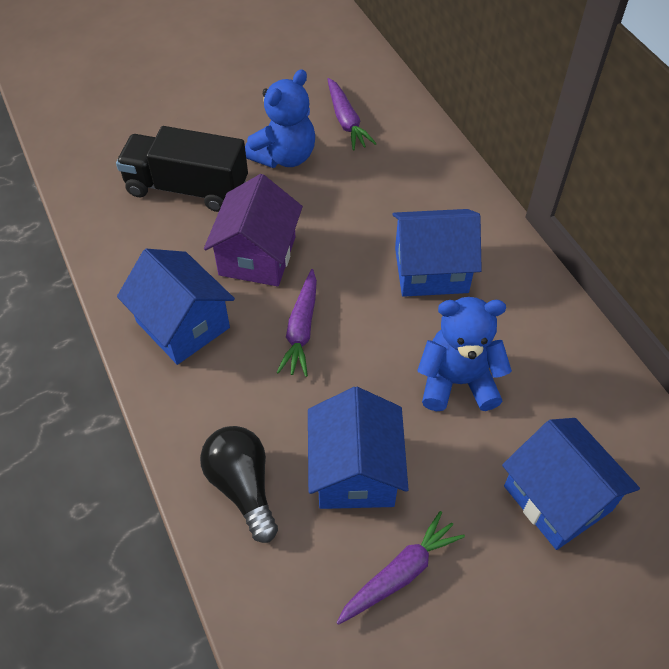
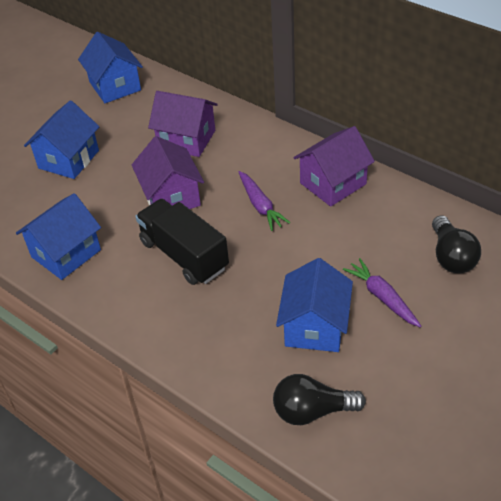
black light bulb: 1 -> 2
blue teddy bear: 2 -> 0
purple carrot: 3 -> 2
purple house: 1 -> 3

